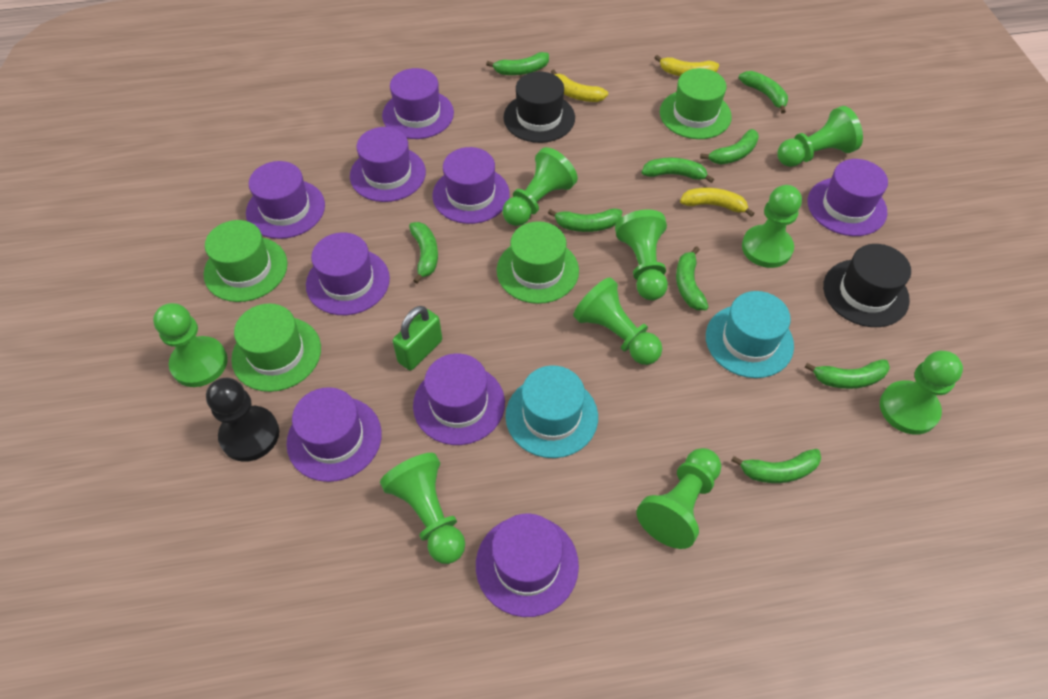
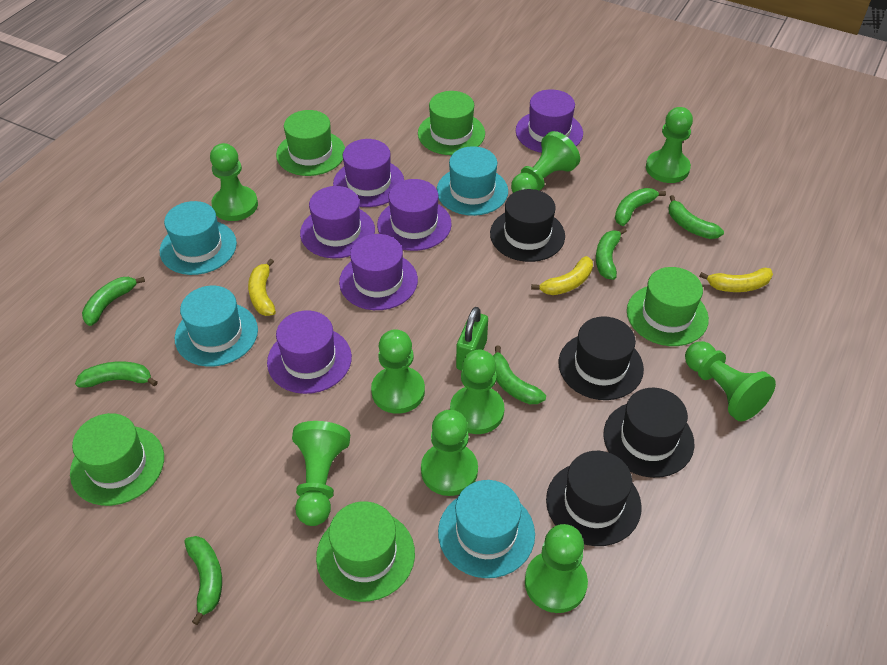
black hat: 2 -> 4
black pawn: 1 -> 0
green banana: 9 -> 7
green hat: 4 -> 5
purple hat: 9 -> 6
turquoise hat: 2 -> 4

